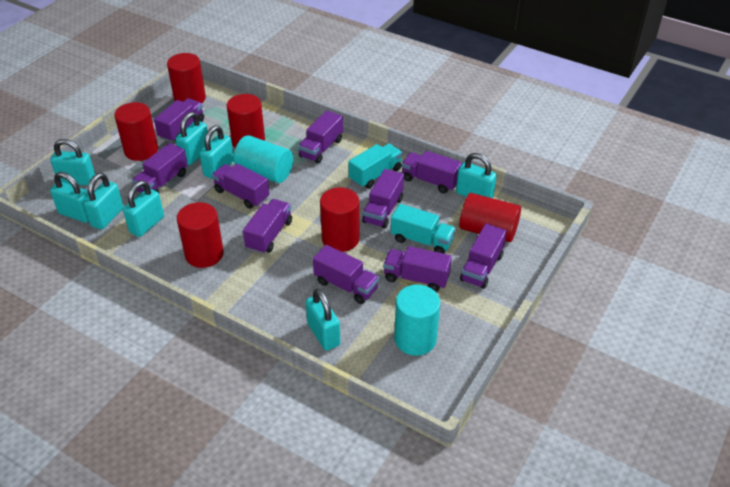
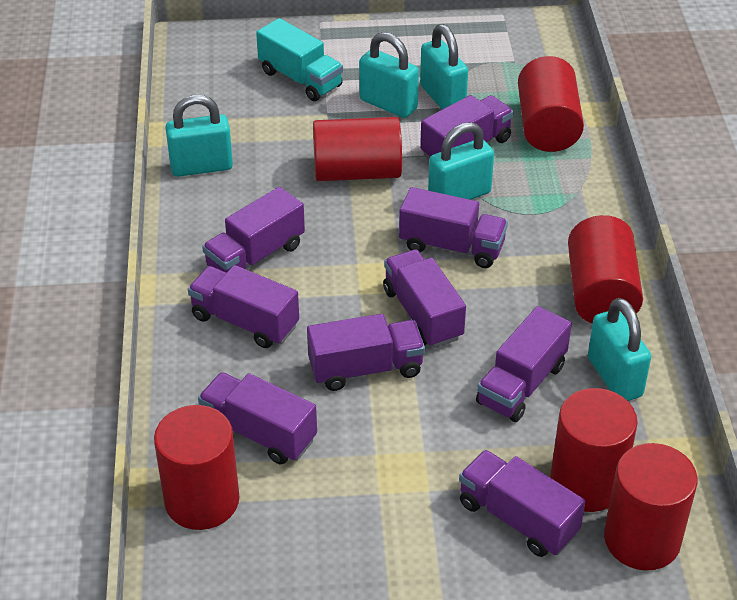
purple truck: 10 -> 9
turquoise cylinder: 2 -> 0
turquoise padlock: 8 -> 5
turquoise truck: 2 -> 1

